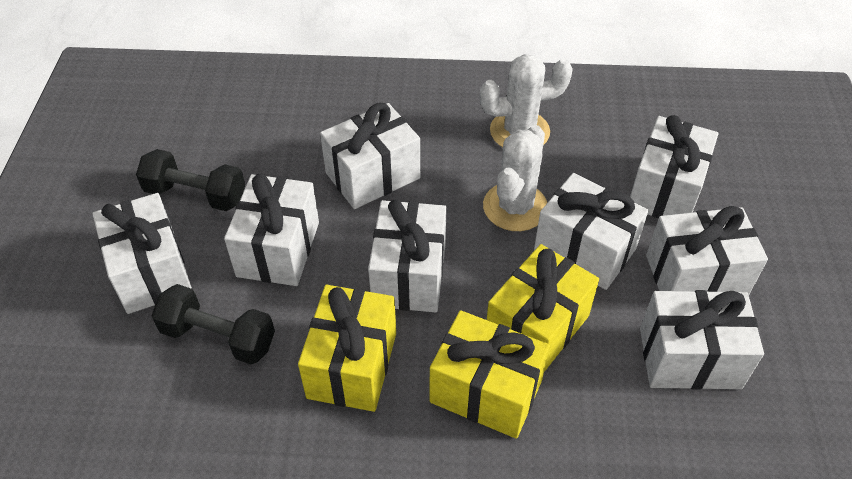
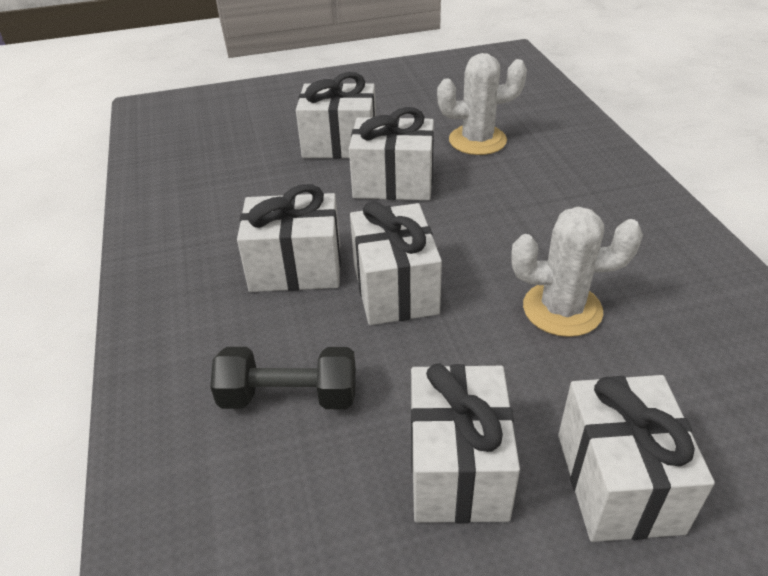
black dumbbell: 2 -> 1
white gift: 8 -> 6
yellow gift: 3 -> 0

